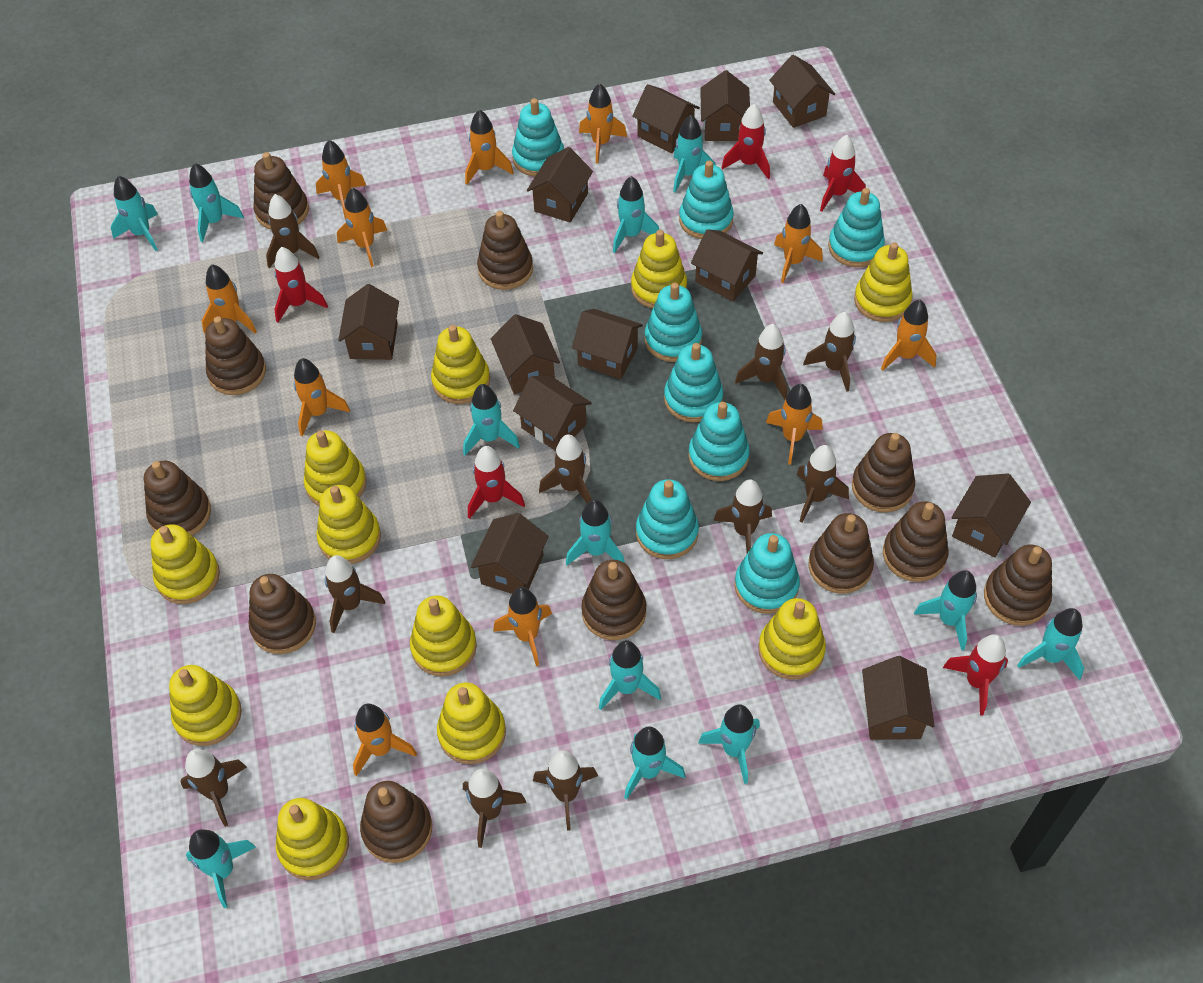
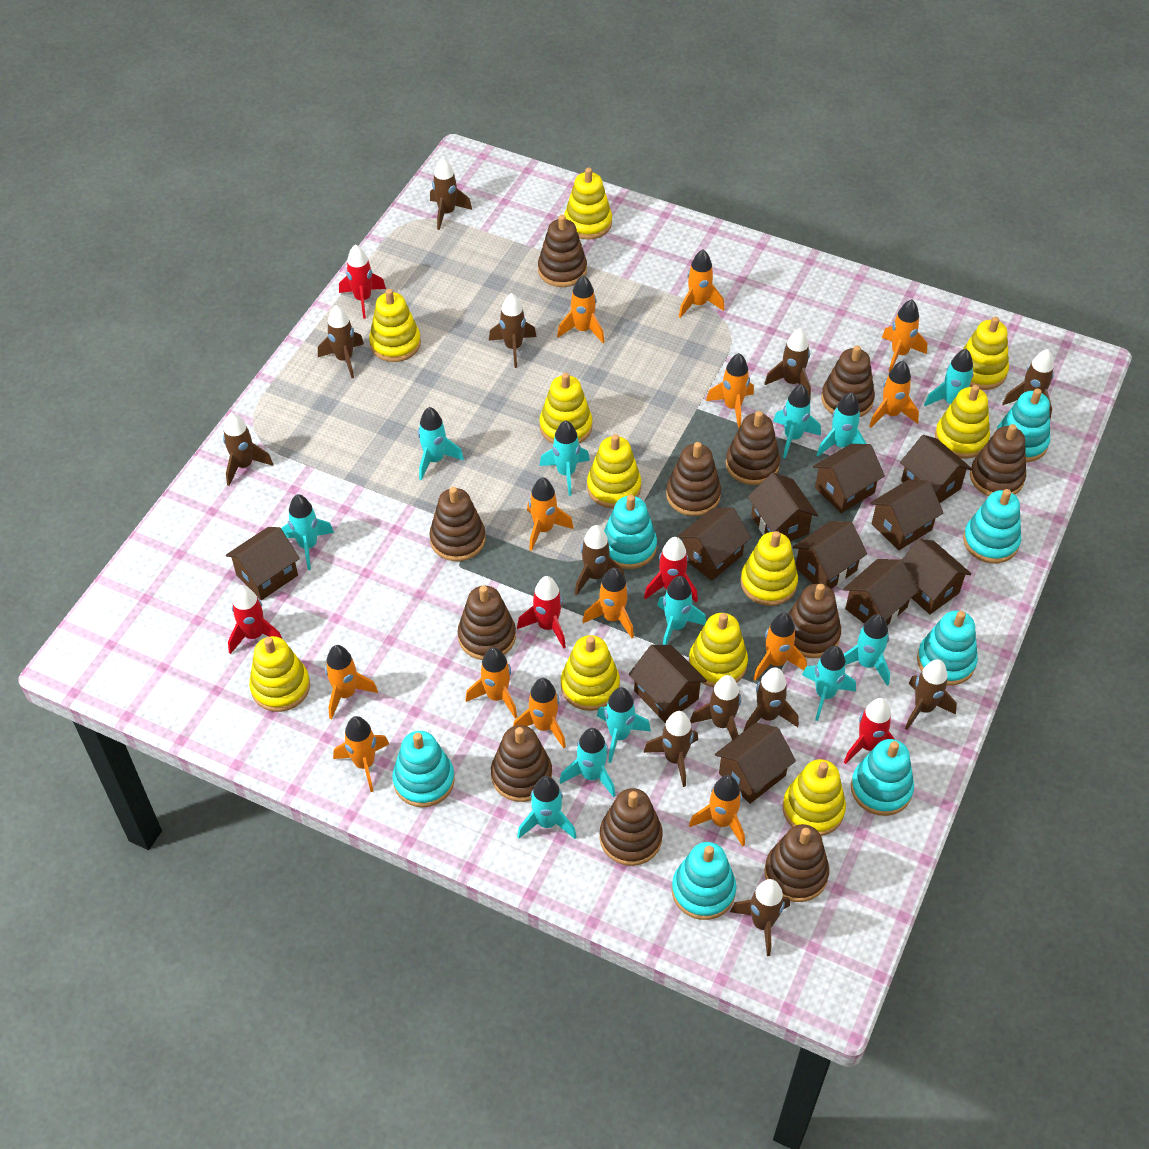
brown house: 12 -> 11
brown rocket: 10 -> 12
orange rocket: 11 -> 13
turquoise stacking toy: 8 -> 7

